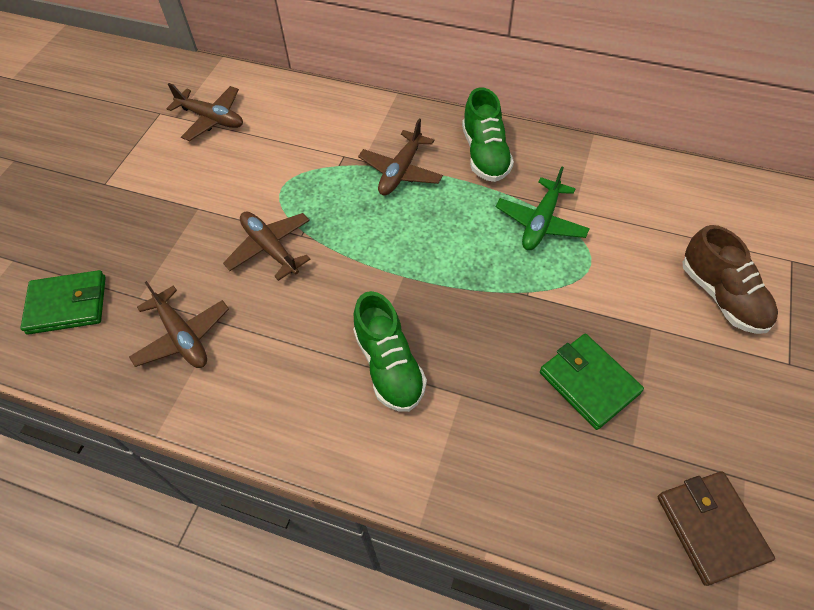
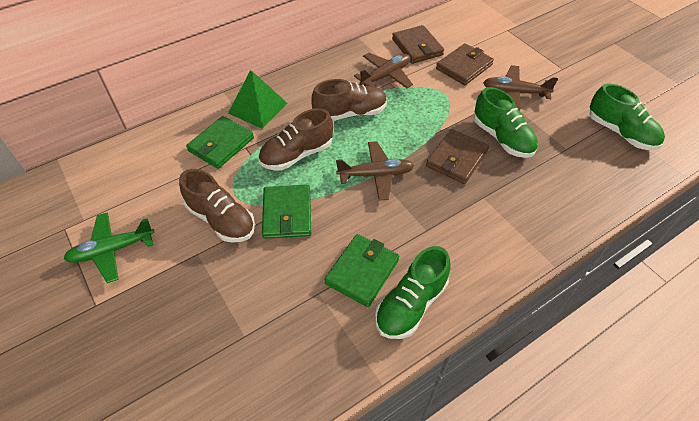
brown plane: 4 -> 3
brown shoe: 1 -> 3
brown wallet: 1 -> 3
green pyramid: 0 -> 1
green shoe: 2 -> 3
green wallet: 2 -> 3

